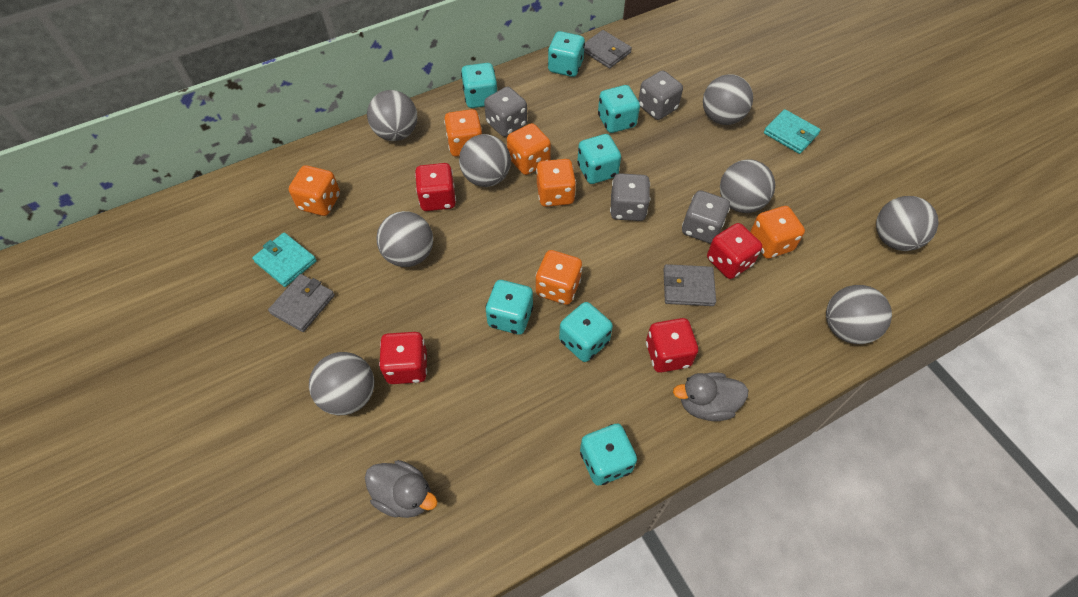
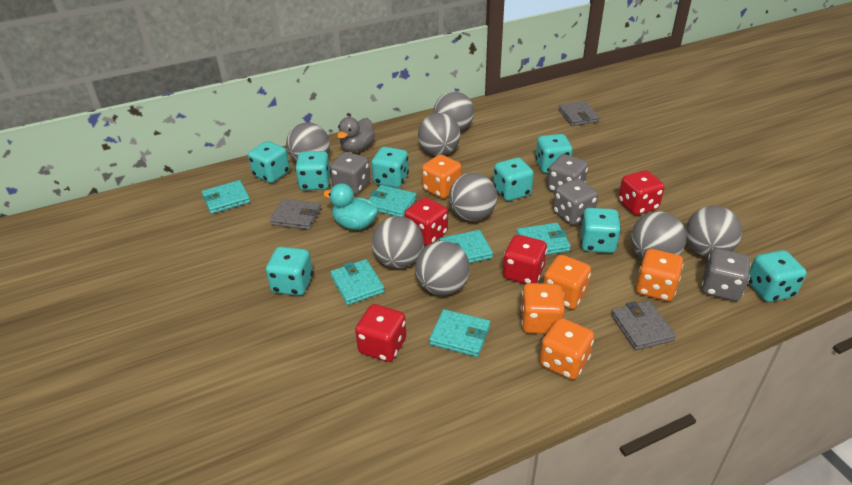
grey duck: 2 -> 1
orange dice: 6 -> 5
turquoise dice: 7 -> 8
turquoise duck: 0 -> 1
turquoise wallet: 2 -> 6

